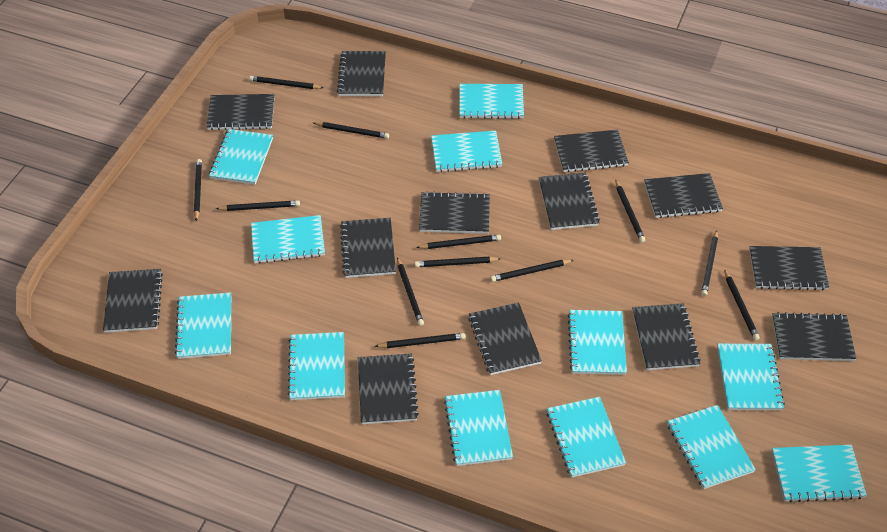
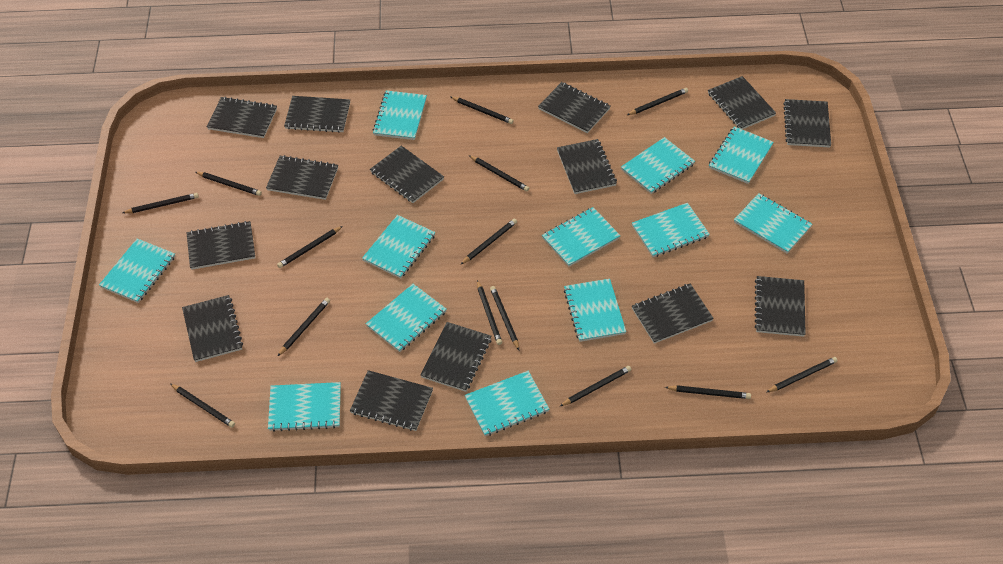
black notebook: 13 -> 14
black pencil: 12 -> 14

